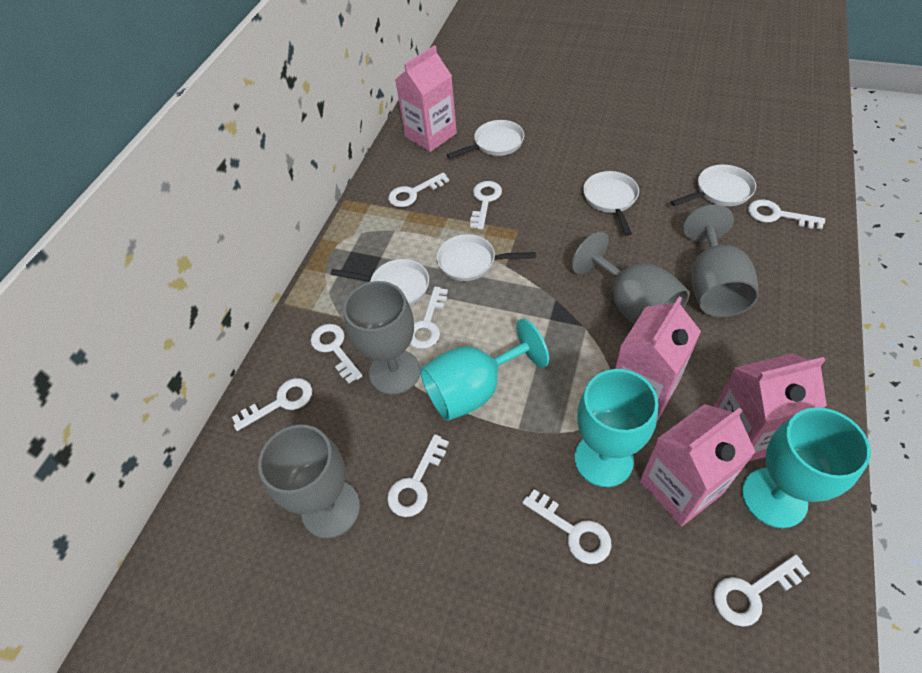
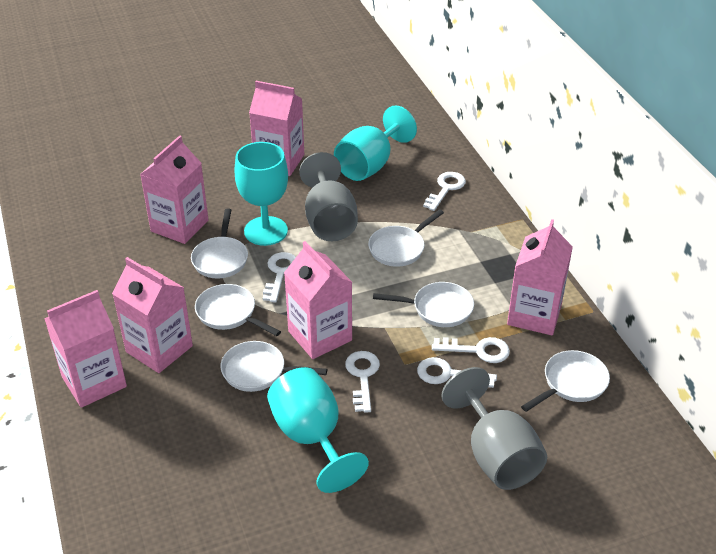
grey goblet: 4 -> 2
pink carton: 4 -> 6
white key: 9 -> 5
white pan: 5 -> 6

